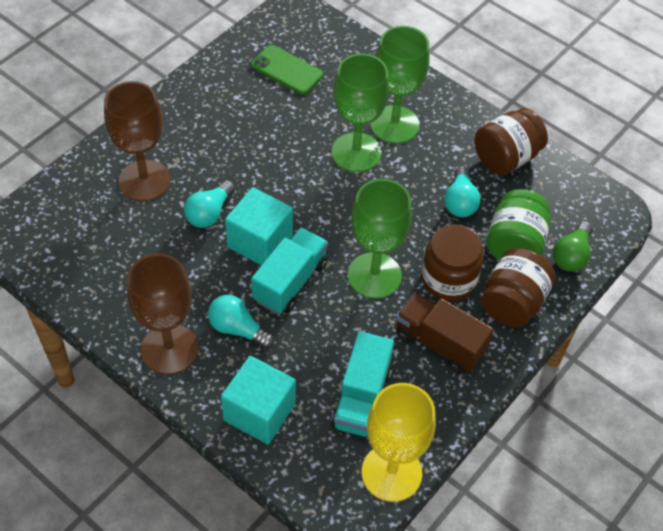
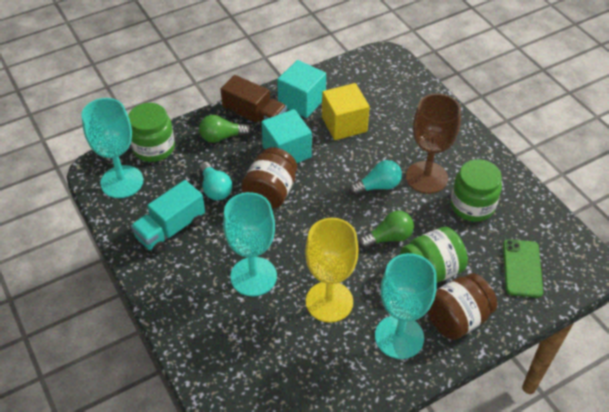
brown goblet: 2 -> 1
brown jar: 3 -> 2
green goblet: 3 -> 0
green jar: 1 -> 3
green light bulb: 1 -> 2
turquoise goblet: 0 -> 3
turquoise light bulb: 3 -> 2
turquoise truck: 2 -> 1
yellow cube: 0 -> 1

